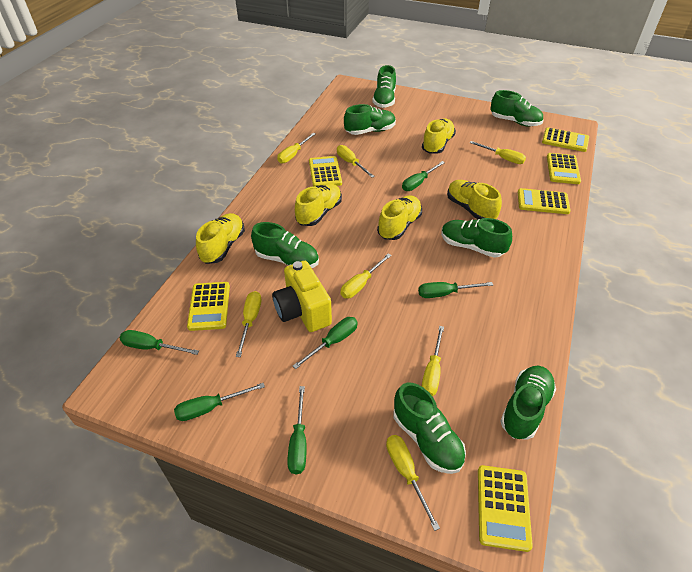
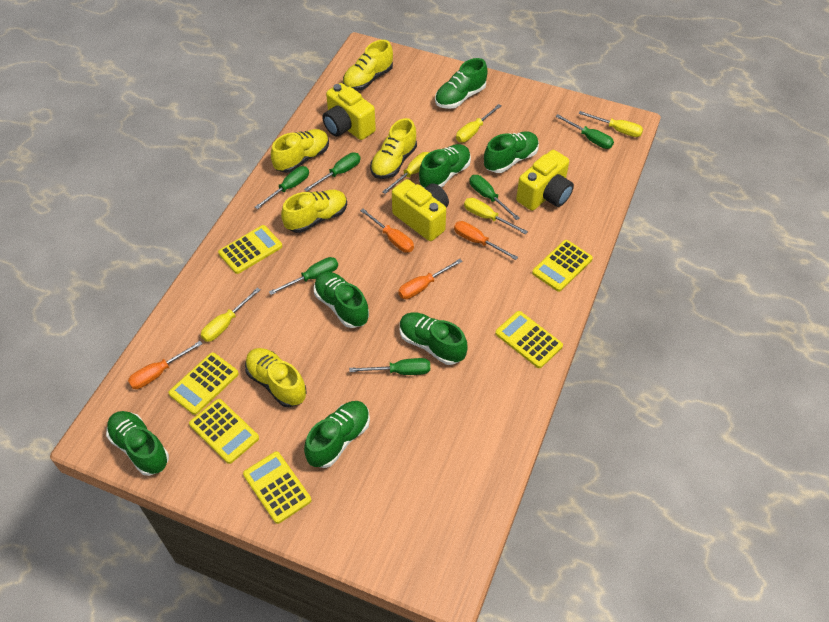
orange screwdriver: 0 -> 4
yellow camera: 1 -> 3
yellow screwdriver: 7 -> 5

